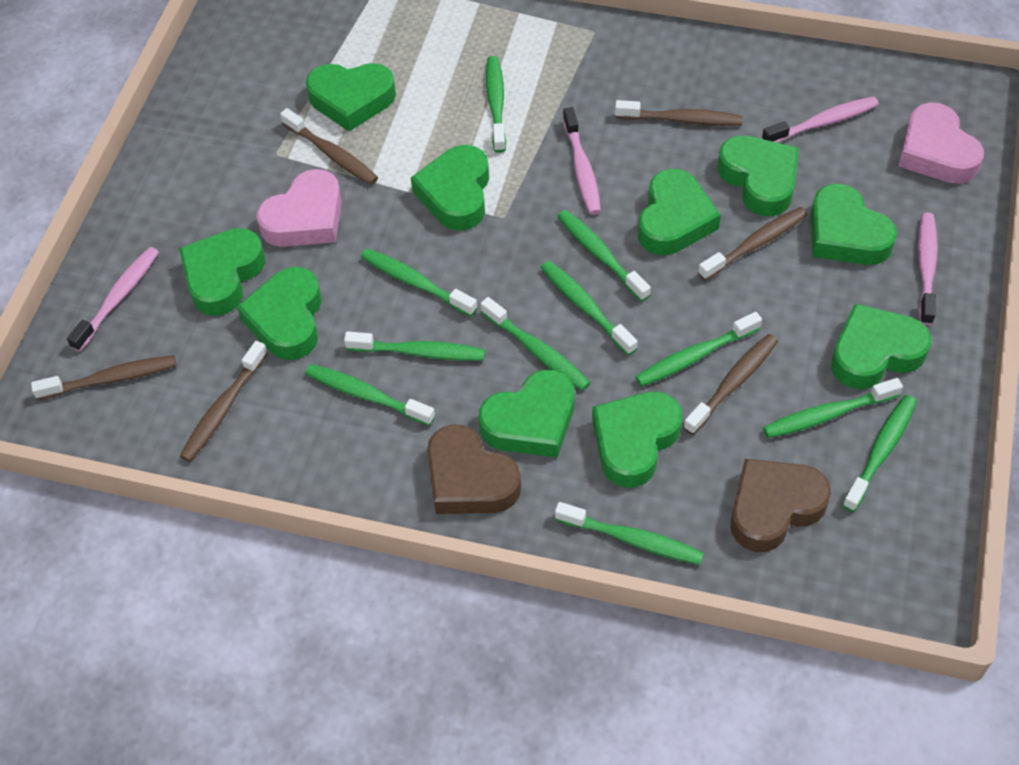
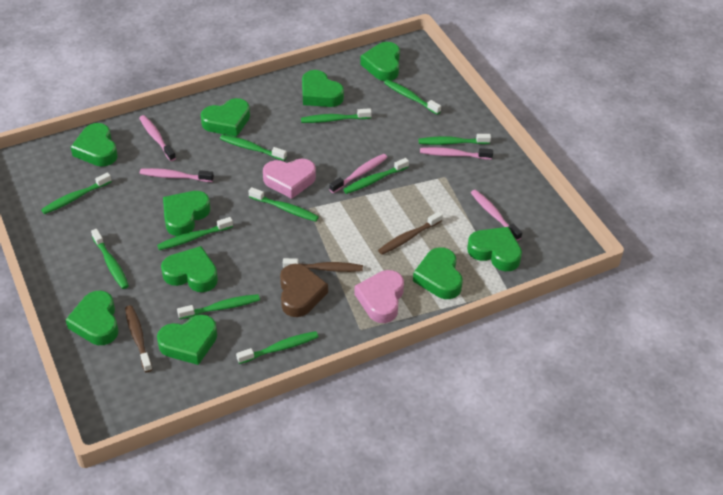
brown heart: 2 -> 1
brown toothbrush: 6 -> 3
pink toothbrush: 4 -> 5

